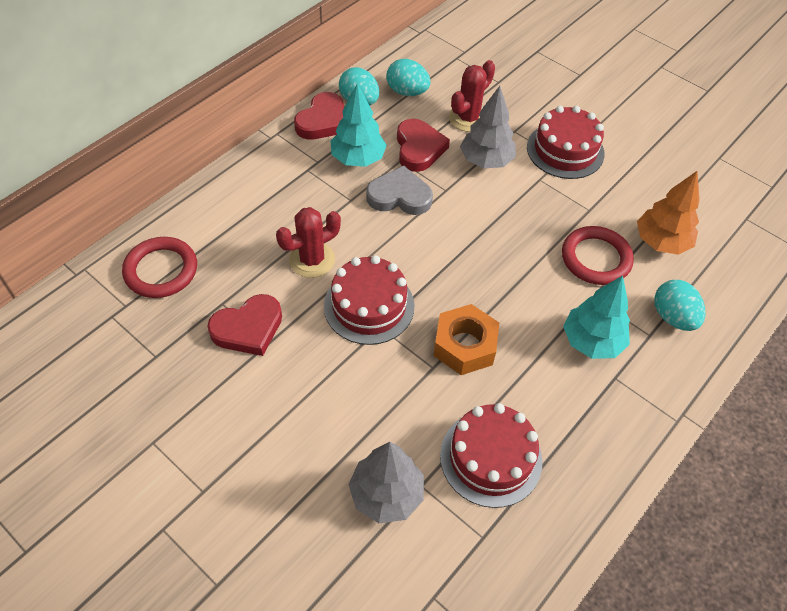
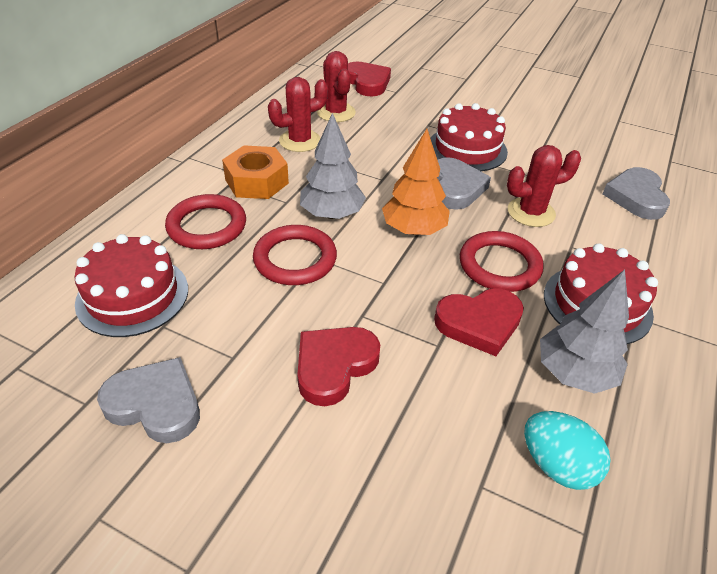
grey heart: 1 -> 3
red cactus: 2 -> 3
red ring: 2 -> 3
turquoise egg: 3 -> 1
turquoise tree: 2 -> 0

